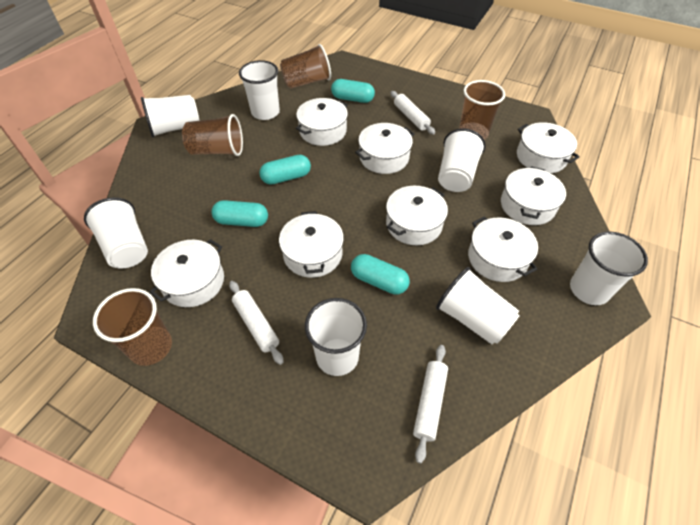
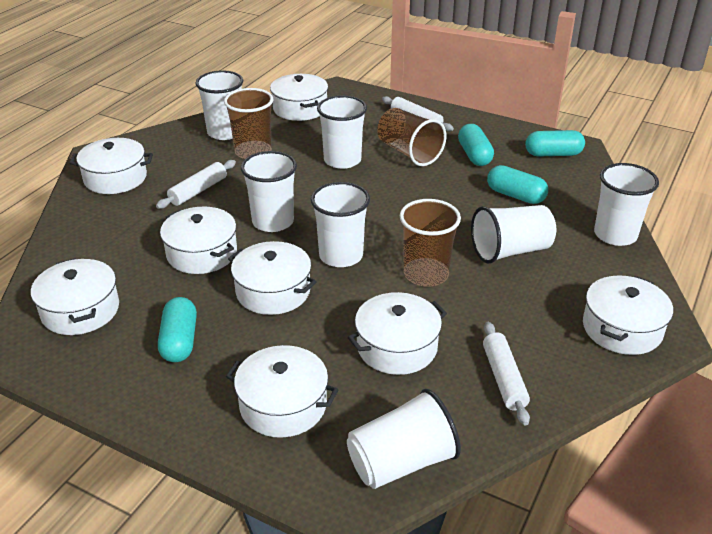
brown cup: 4 -> 3

